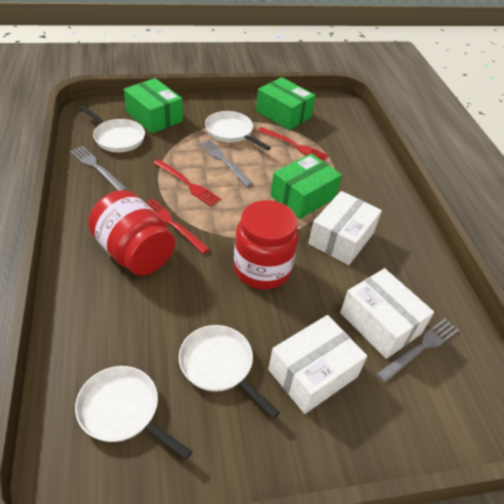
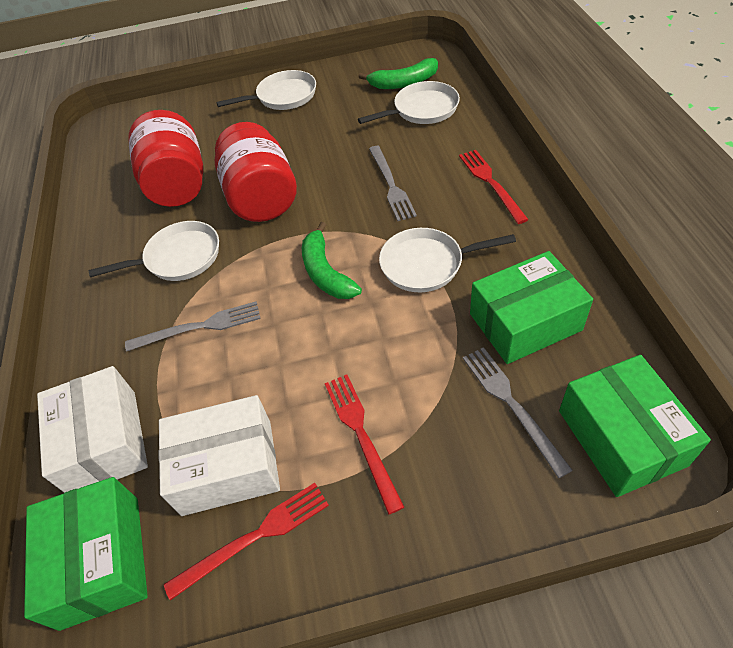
green banana: 0 -> 2
white box: 3 -> 2

